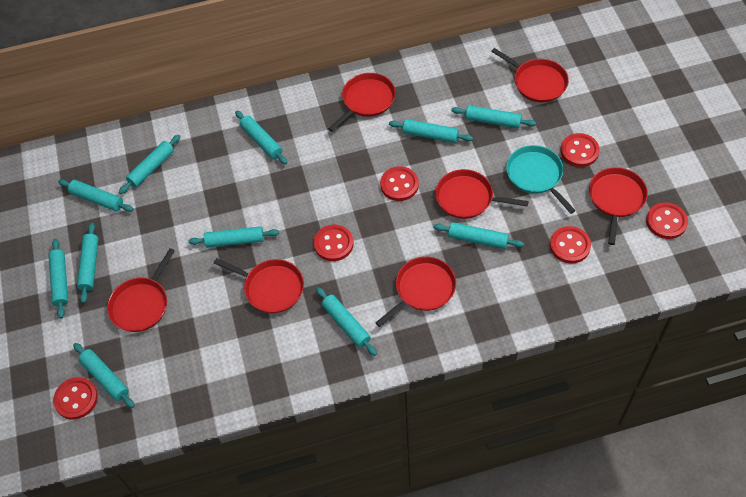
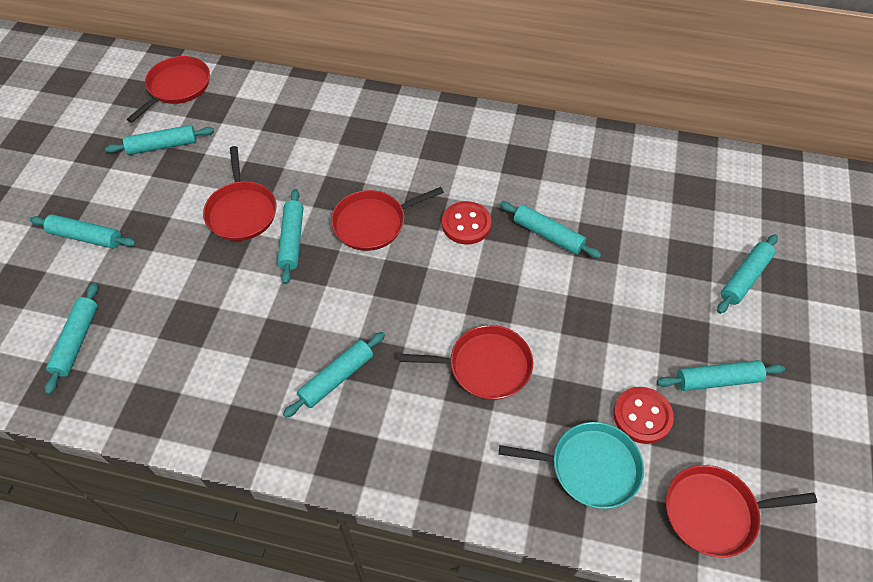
red button: 6 -> 2
red pan: 7 -> 5
turquoise rolling pin: 11 -> 8

